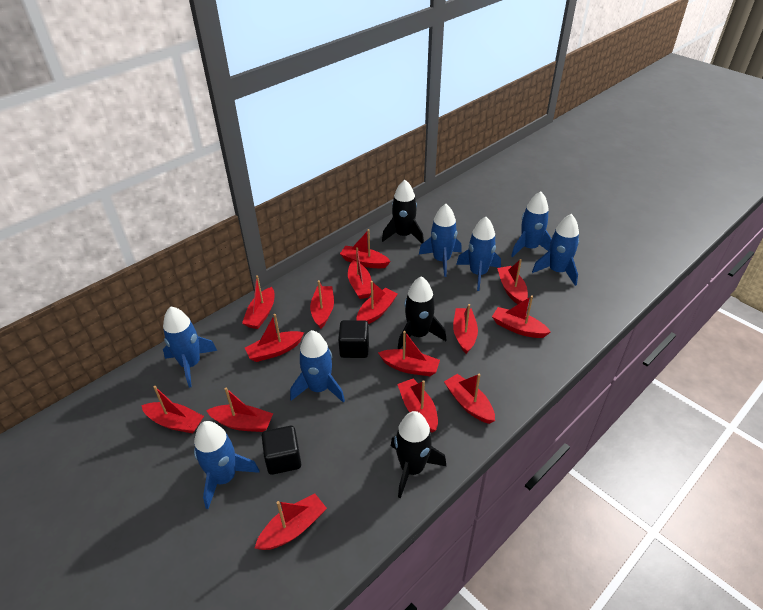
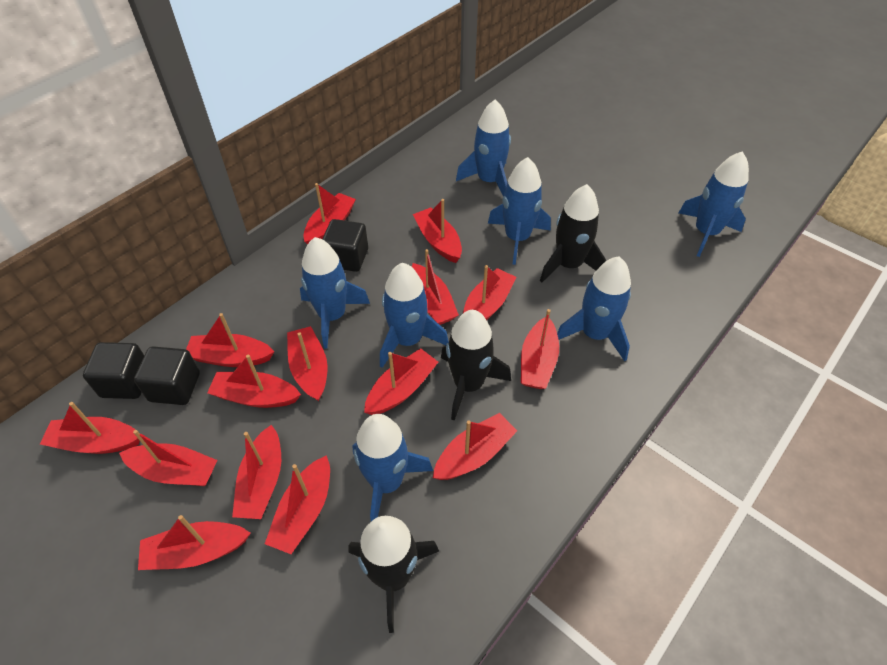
black cube: 2 -> 3

